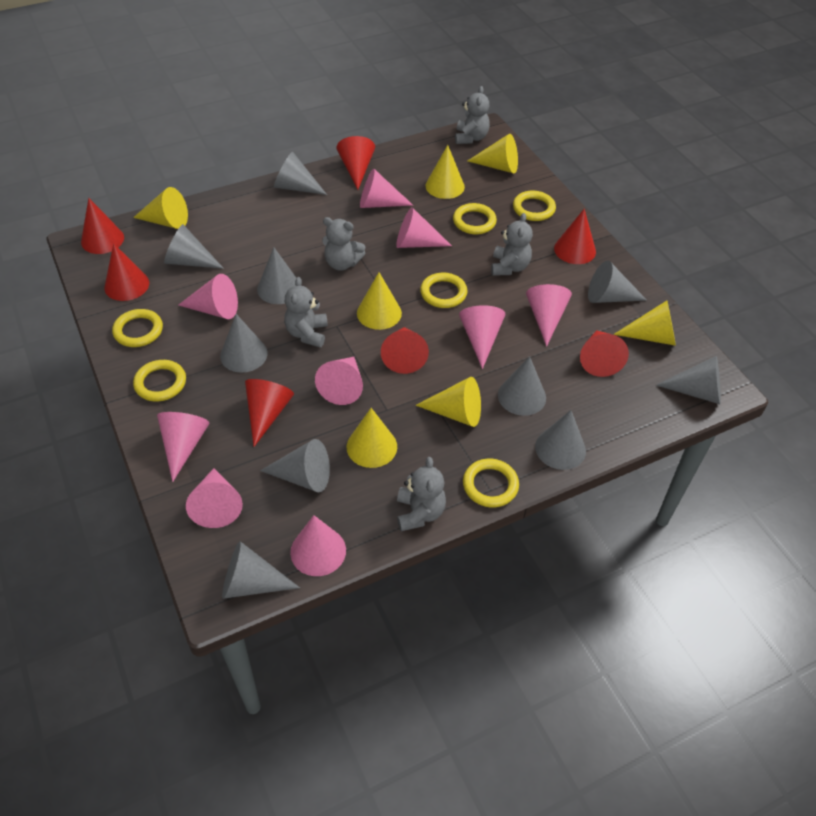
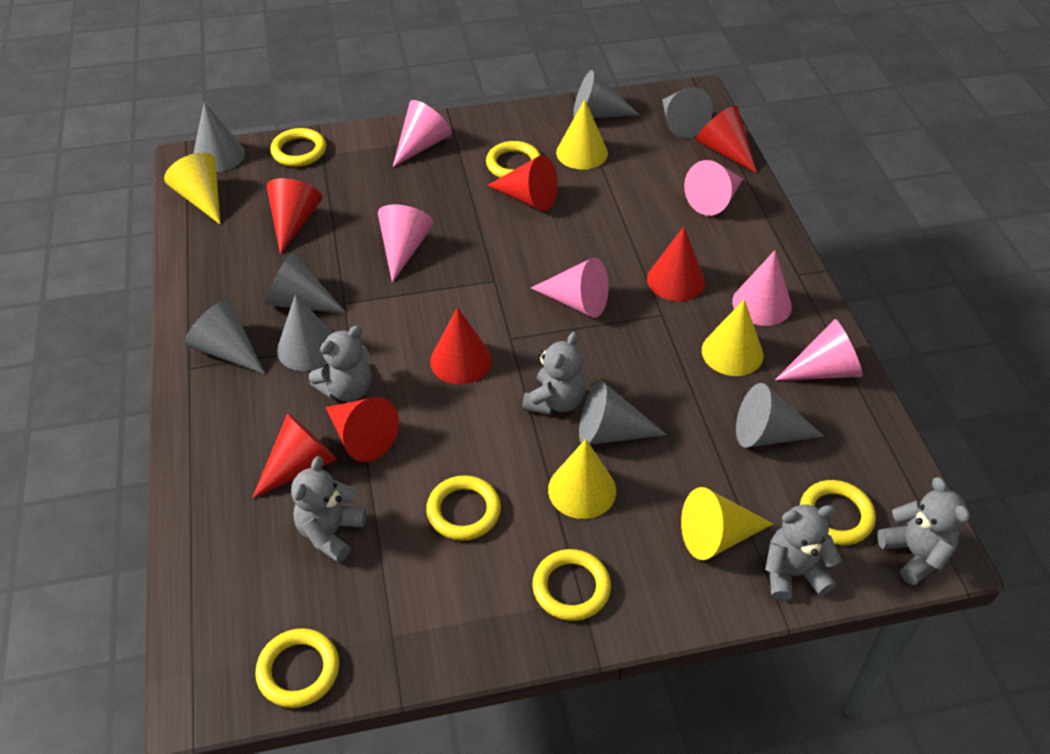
grey cone: 10 -> 8
pink cone: 9 -> 6
yellow cone: 7 -> 5

